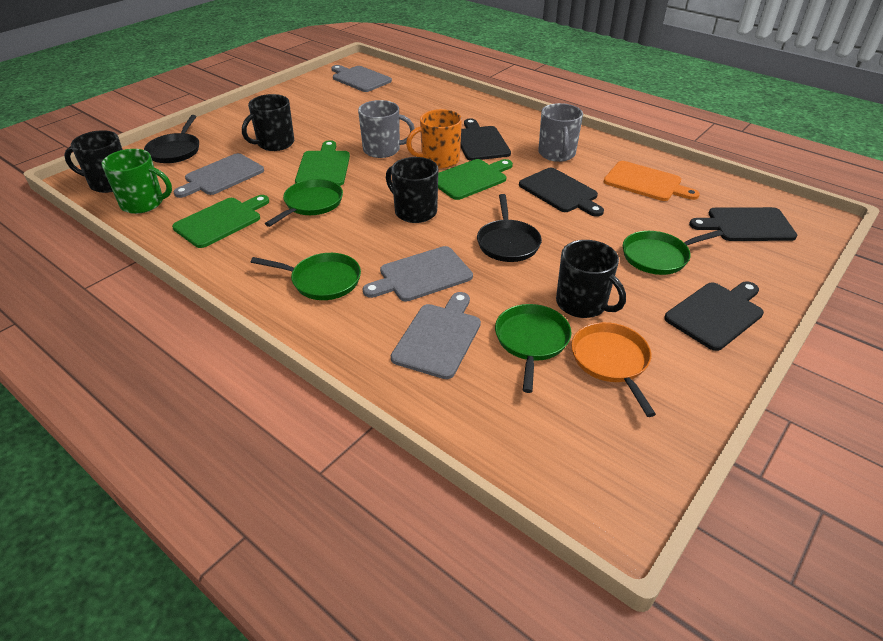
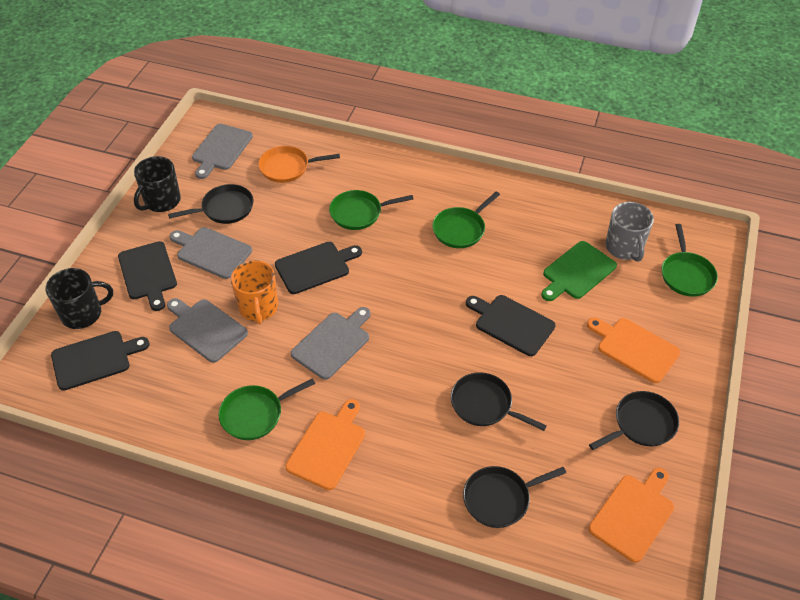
black mug: 4 -> 2
black pan: 2 -> 4
green cutting board: 3 -> 1
green mug: 1 -> 0
grey mug: 2 -> 1
orange cutting board: 1 -> 3

